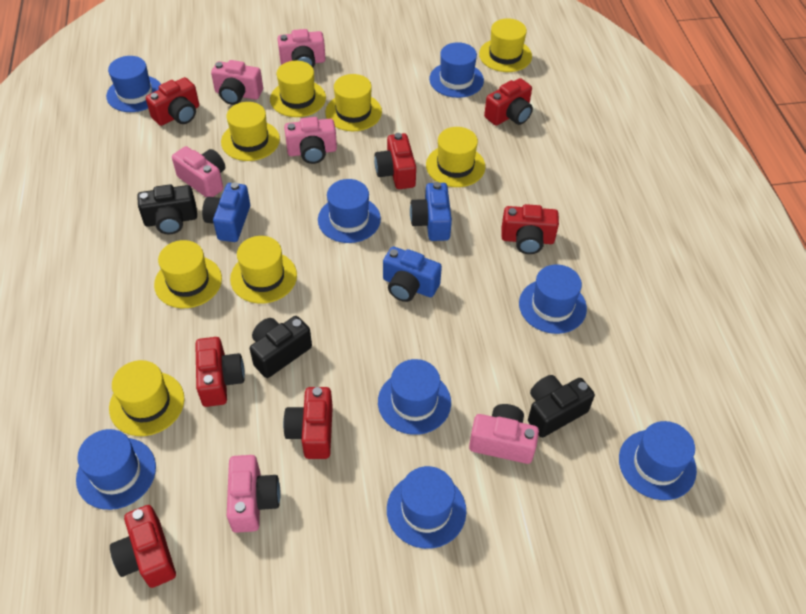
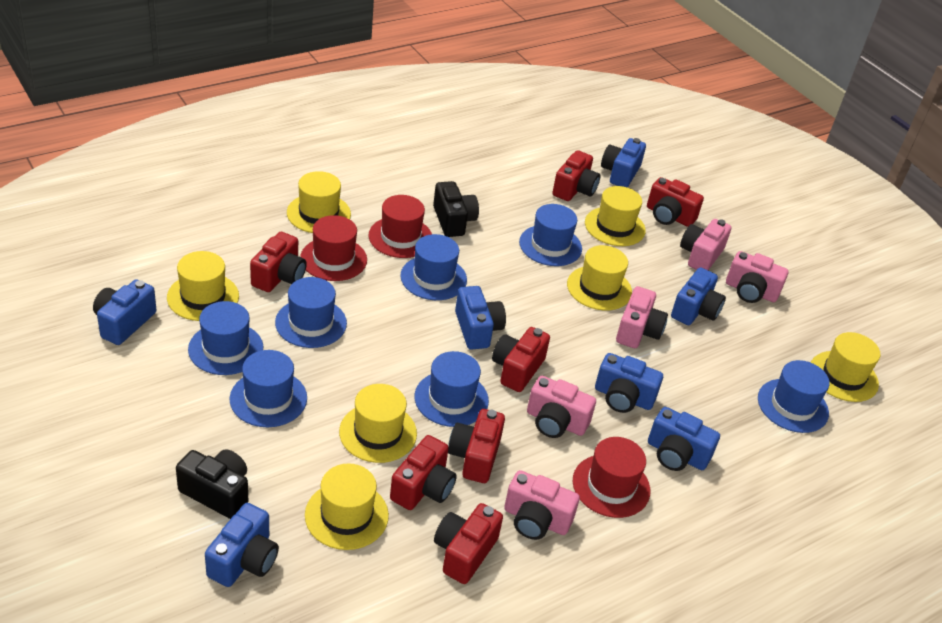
black camera: 3 -> 2
blue camera: 3 -> 7
blue hat: 8 -> 7
pink camera: 6 -> 5
red hat: 0 -> 3
yellow hat: 8 -> 7

